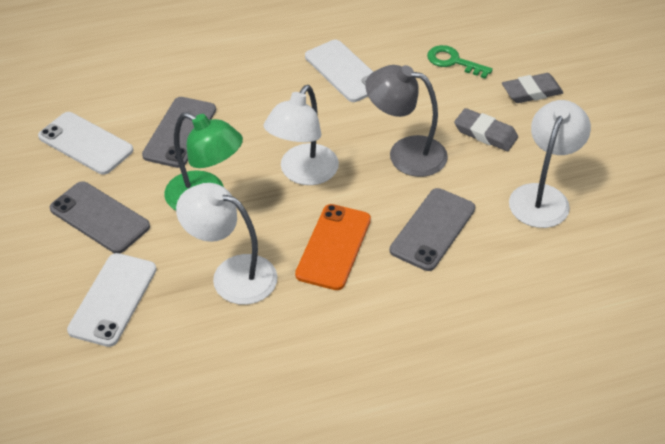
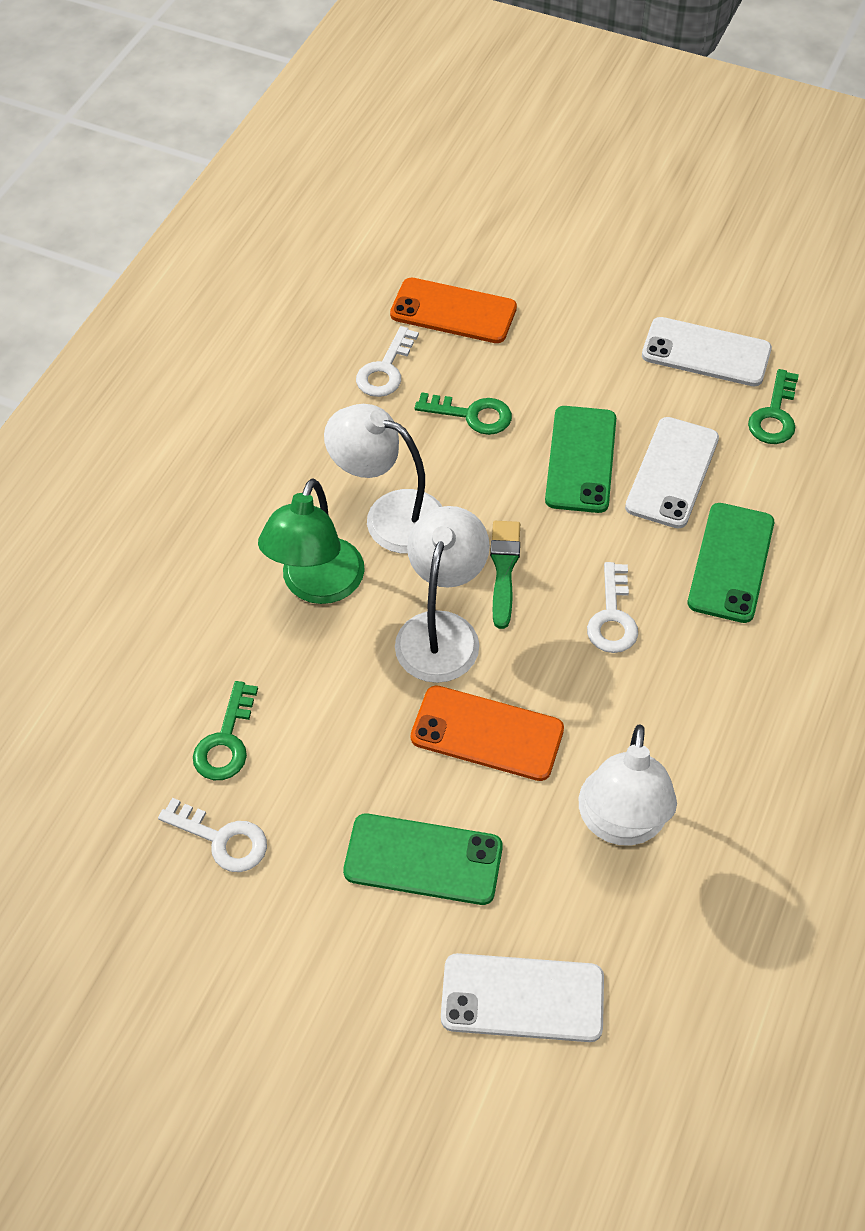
green brush: 0 -> 1
green key: 1 -> 3
green phone: 0 -> 3
grey eraser: 2 -> 0
grey lamp: 1 -> 0
grey phone: 3 -> 0
orange phone: 1 -> 2
white key: 0 -> 3

